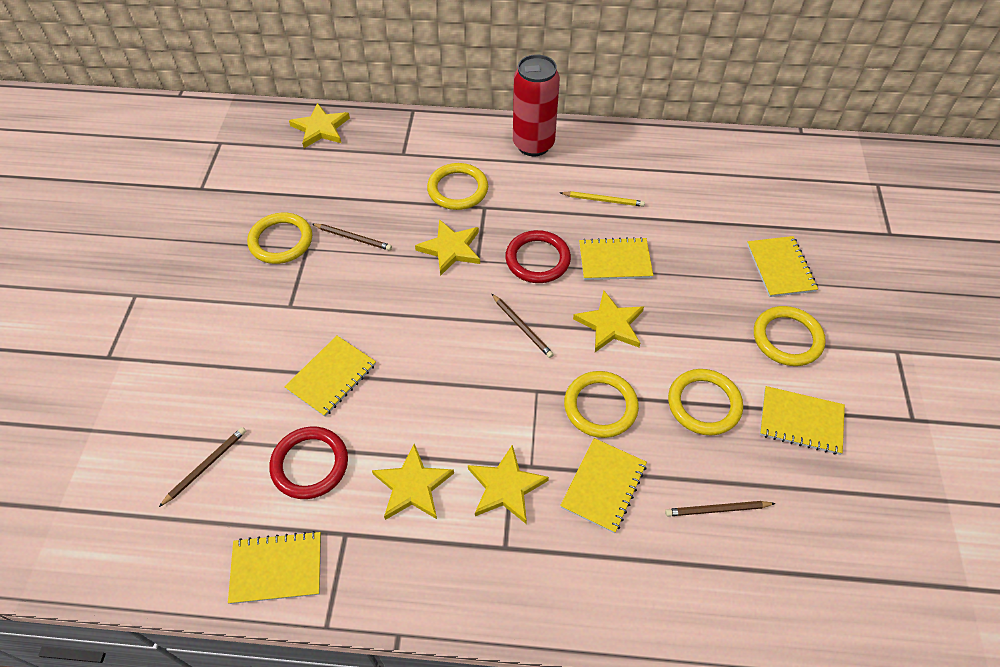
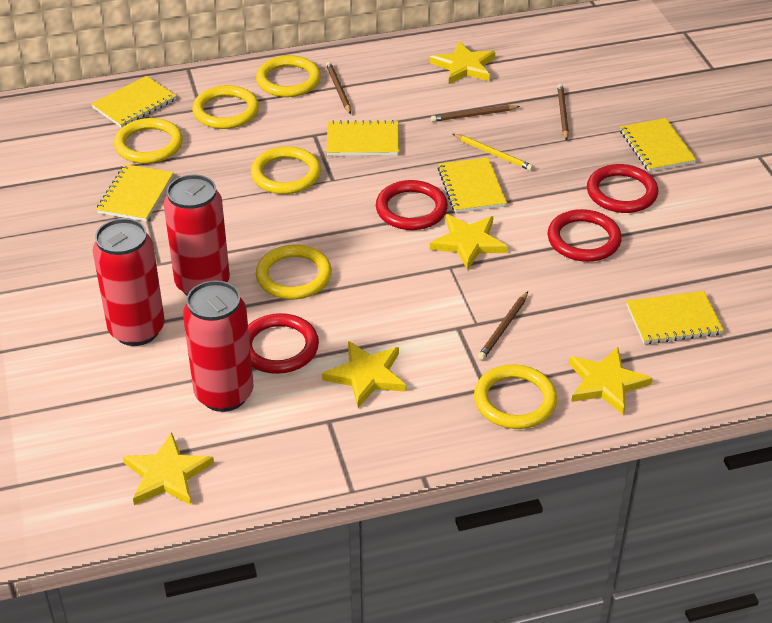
red can: 1 -> 3
red ring: 2 -> 4
yellow ring: 5 -> 6

